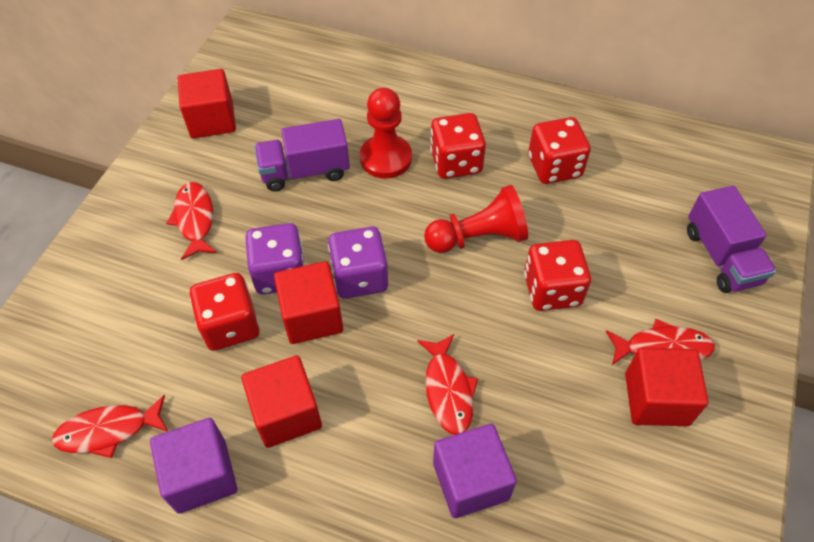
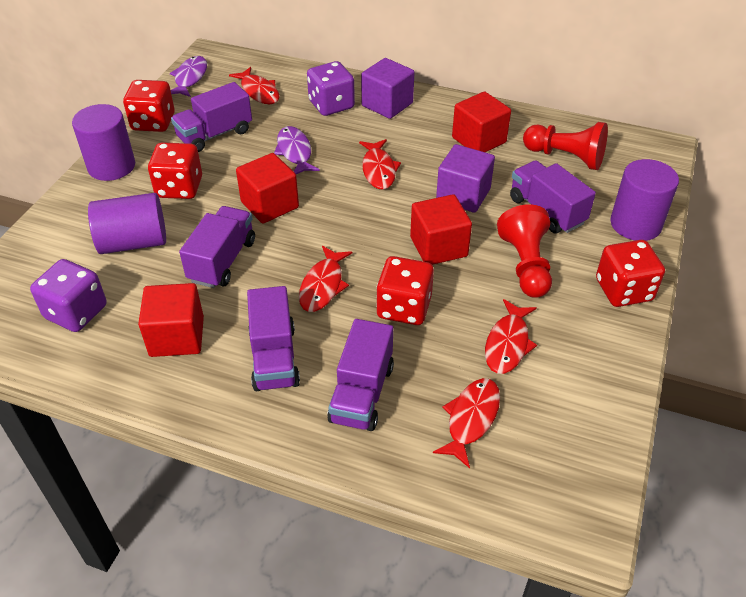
purple cylinder: 0 -> 3
purple fish: 0 -> 2
purple truck: 2 -> 5
red fish: 4 -> 5

